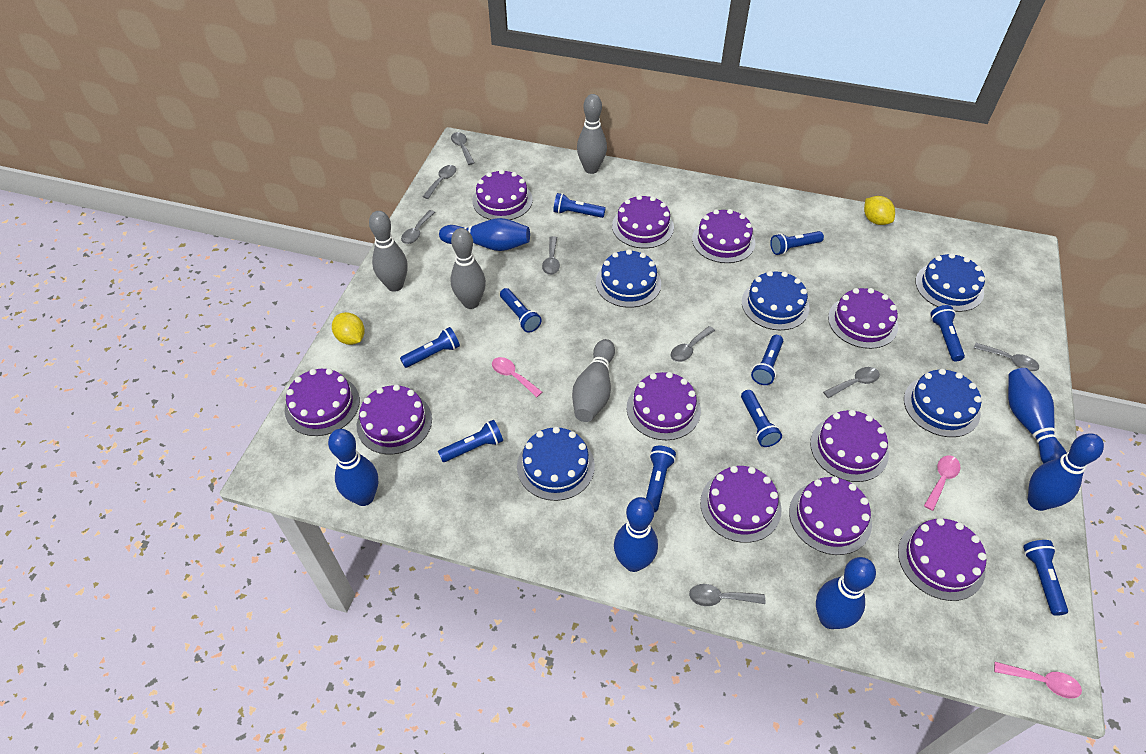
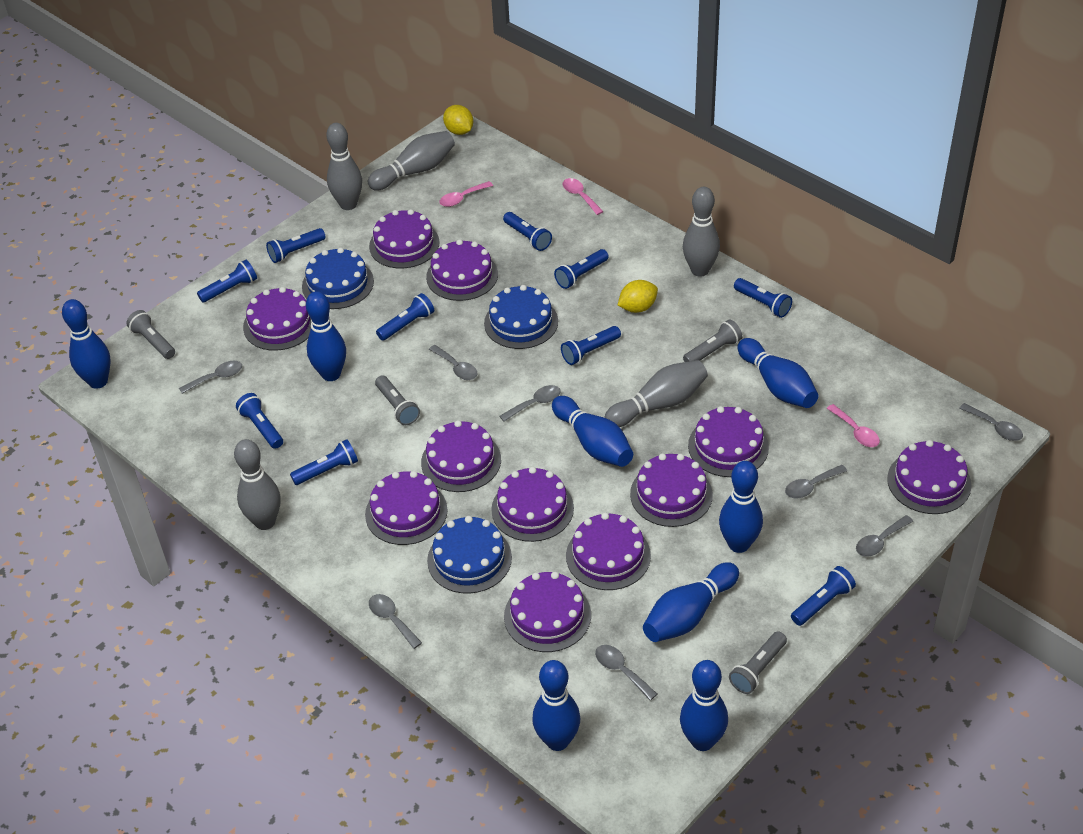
blue bowling pin: 6 -> 8
blue cake: 5 -> 3
grey bowling pin: 4 -> 5
grey flashlight: 0 -> 4

